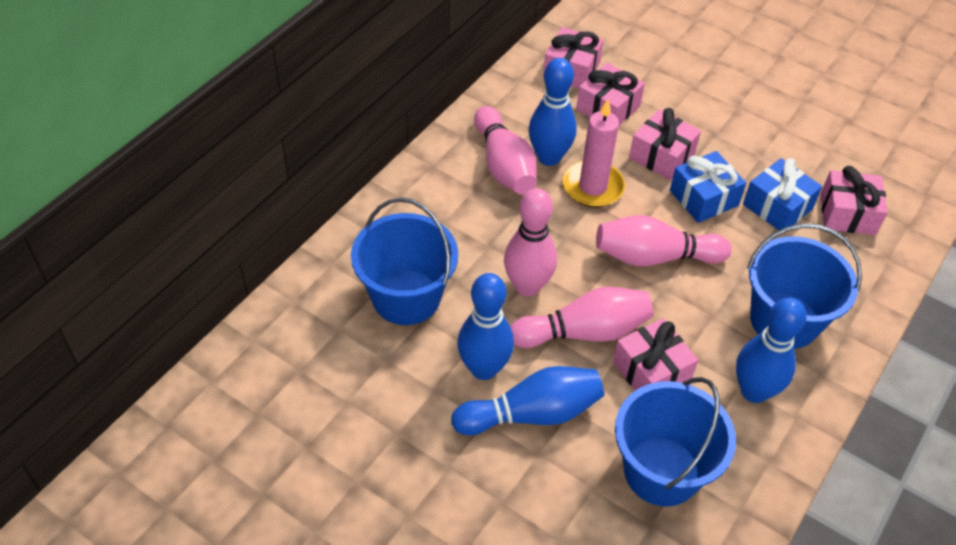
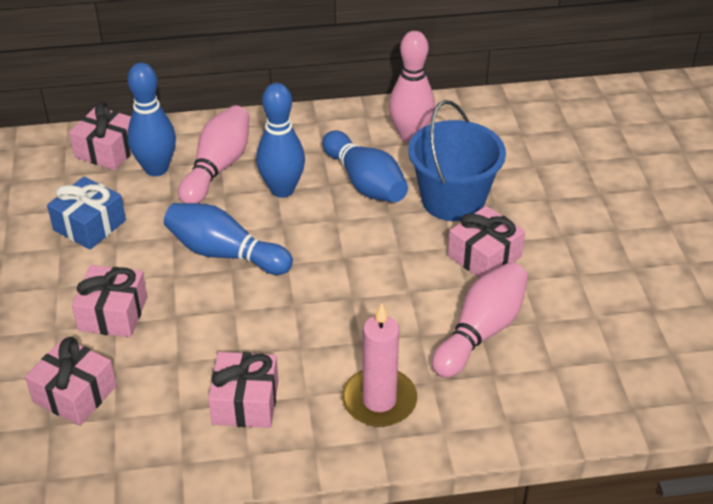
blue bucket: 3 -> 1
blue gift: 2 -> 1
pink bowling pin: 4 -> 3

